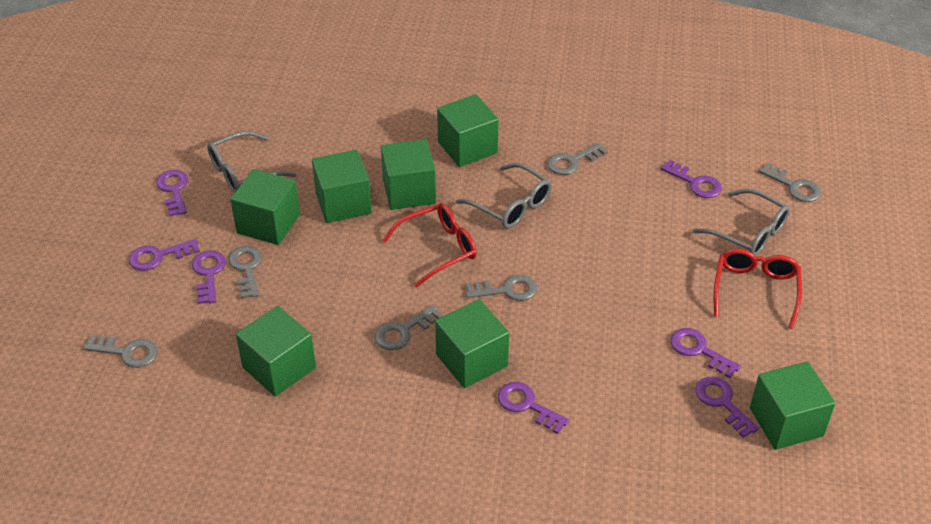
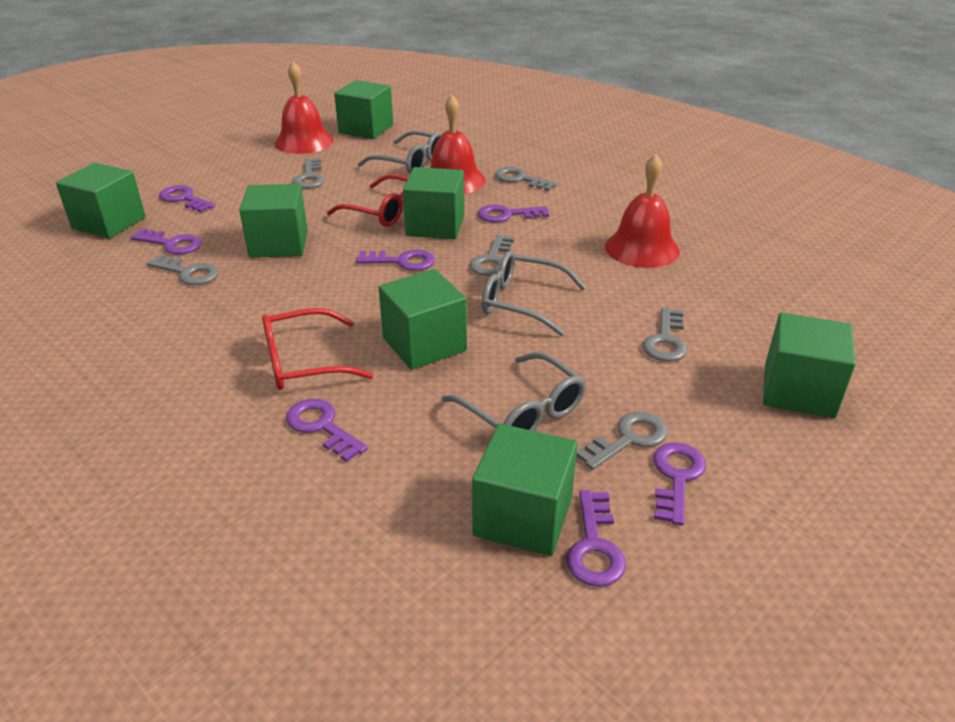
red bell: 0 -> 3

